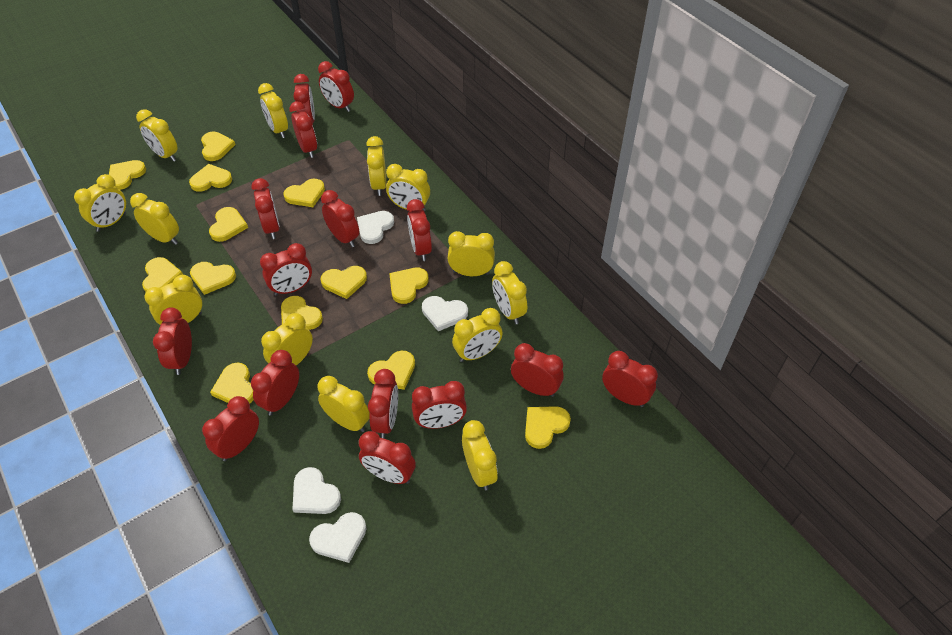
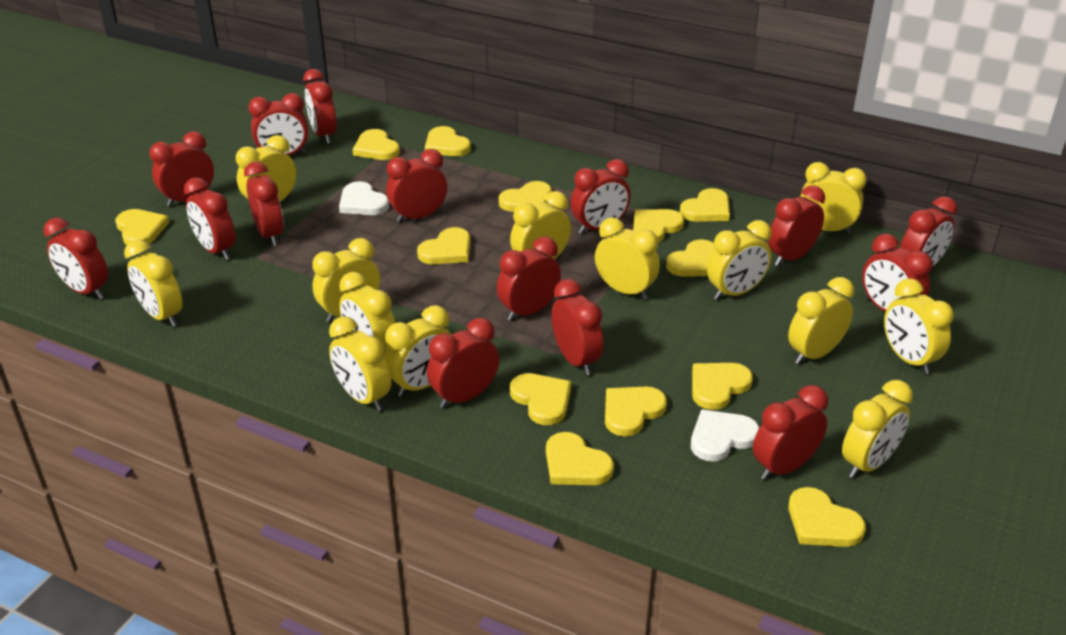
white heart: 4 -> 2

